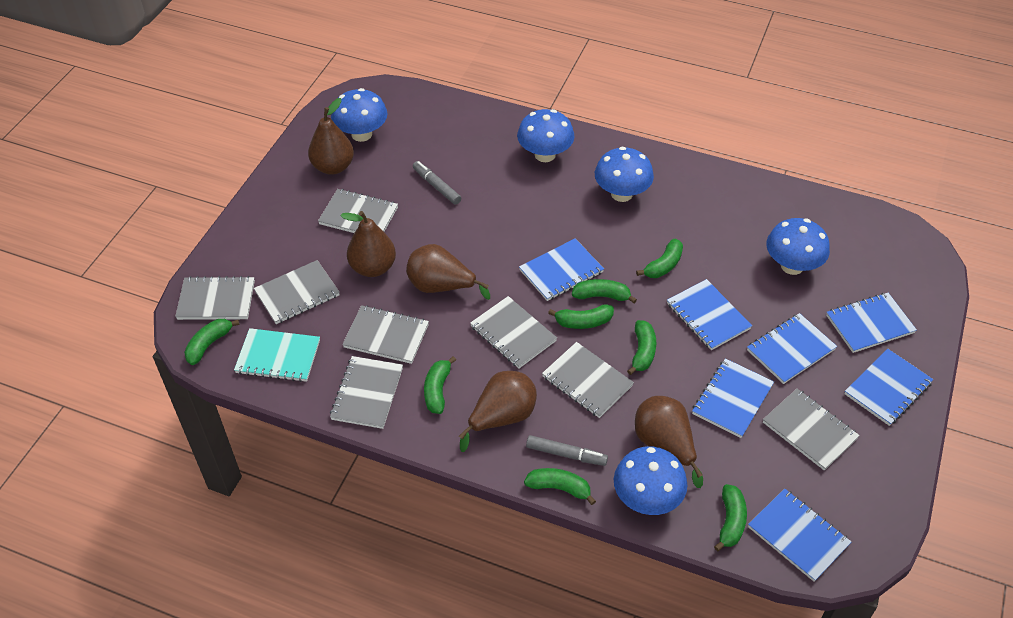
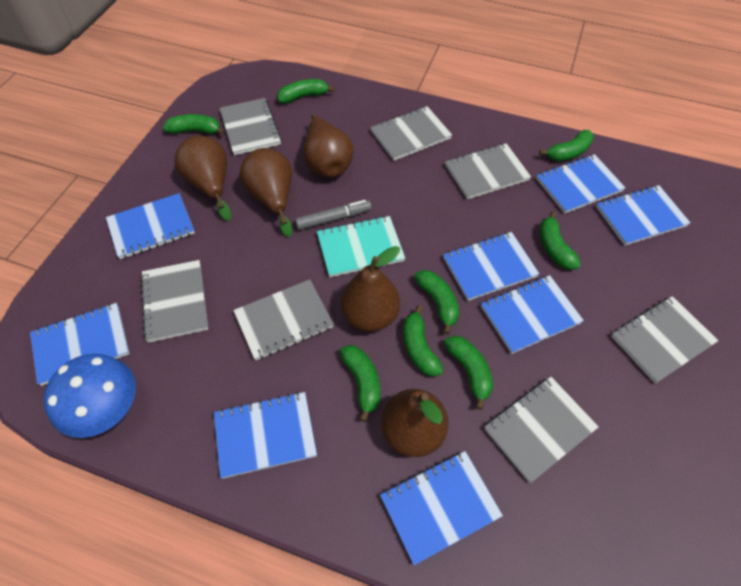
blue mushroom: 5 -> 1
blue notebook: 7 -> 8
grey marker: 2 -> 1
grey notebook: 8 -> 7

